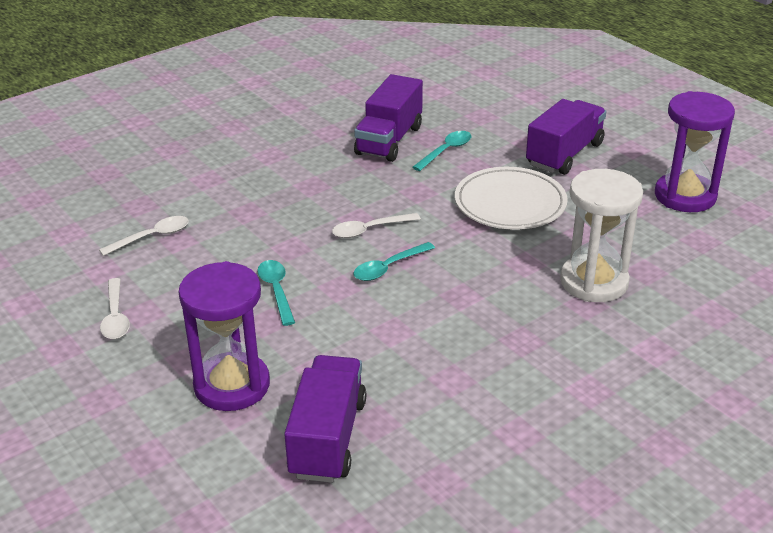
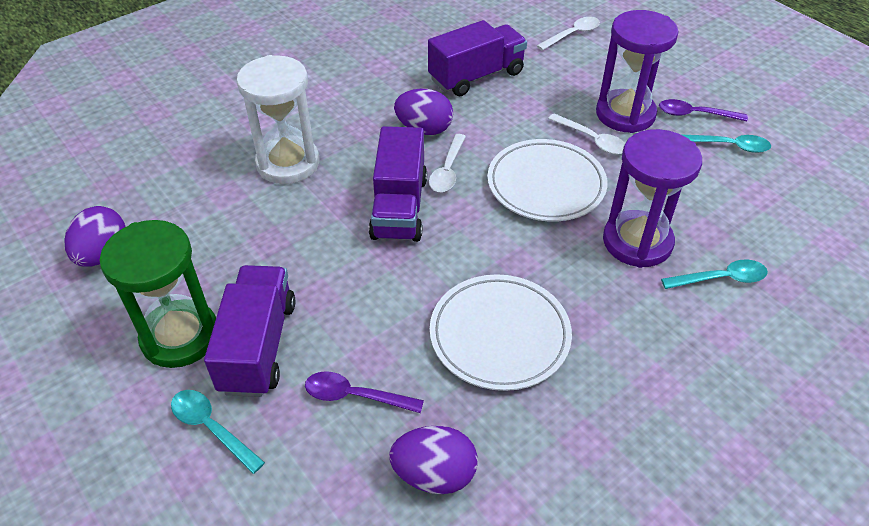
green hourglass: 0 -> 1
purple egg: 0 -> 3
purple spoon: 0 -> 2
white plate: 1 -> 2

